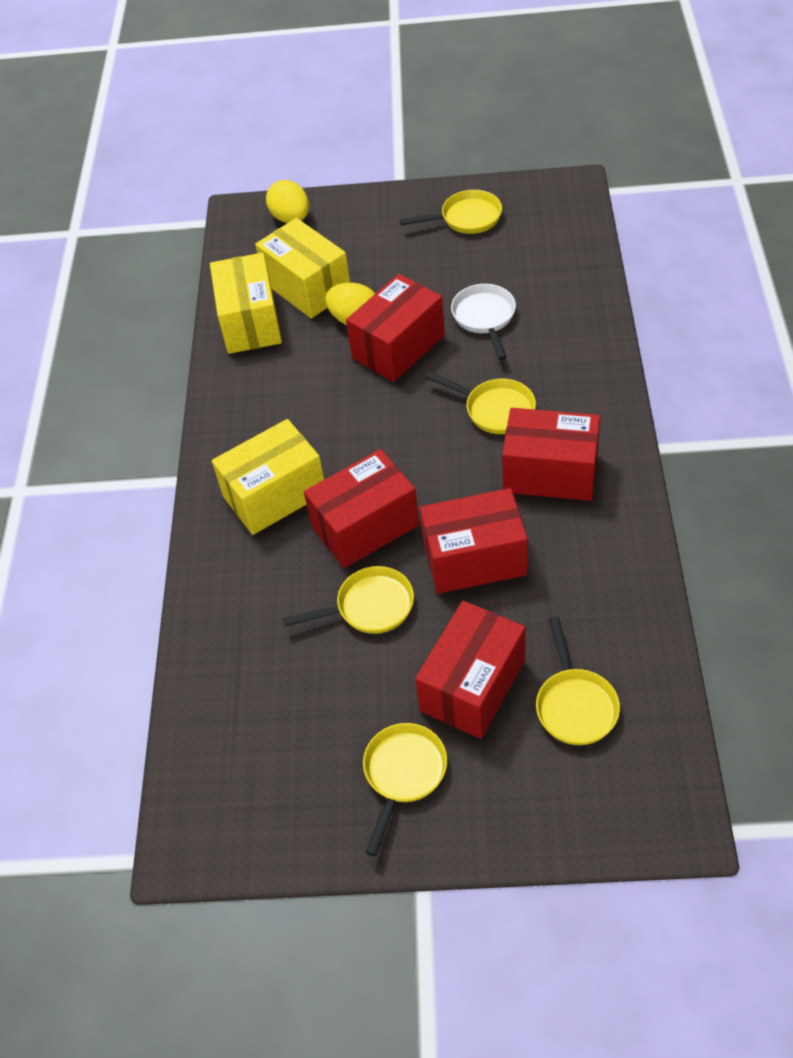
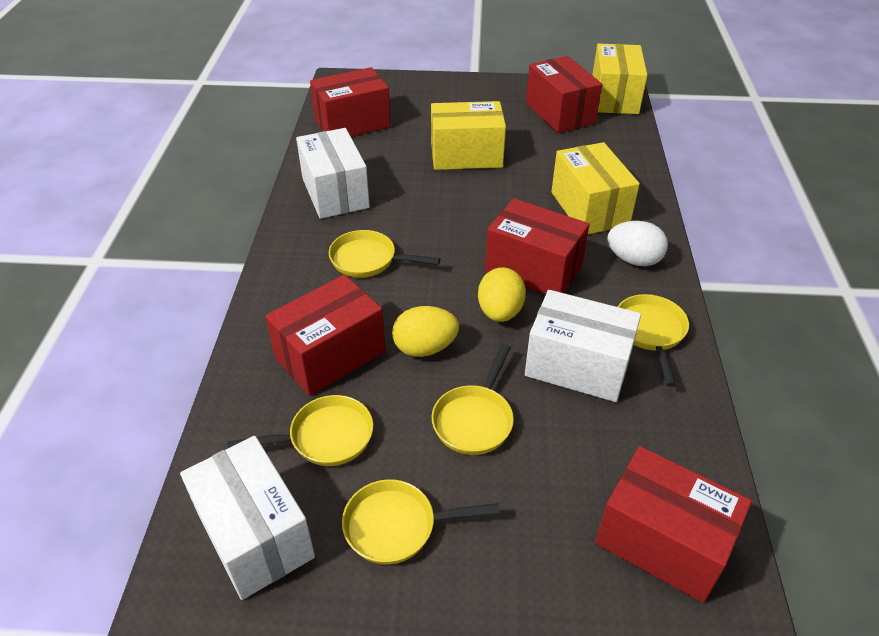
white box: 0 -> 3
white egg: 0 -> 1
white pan: 1 -> 0

